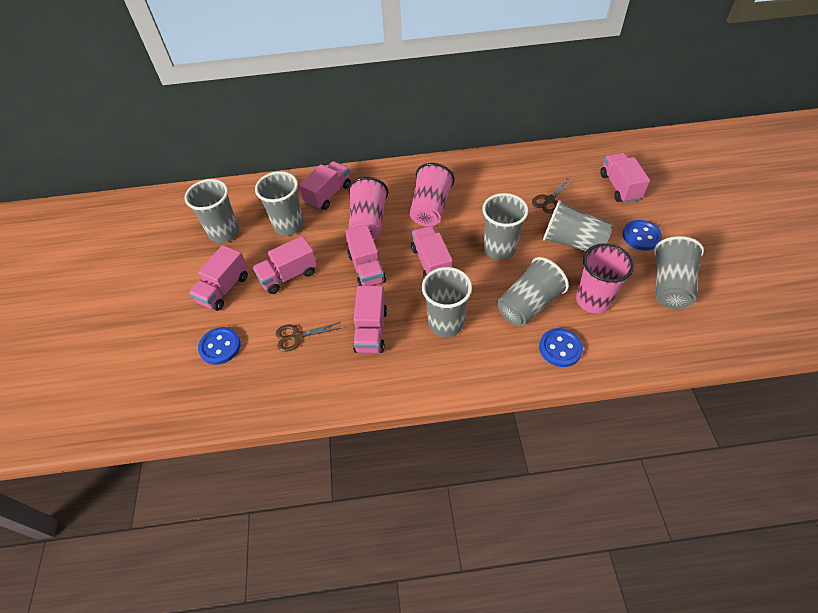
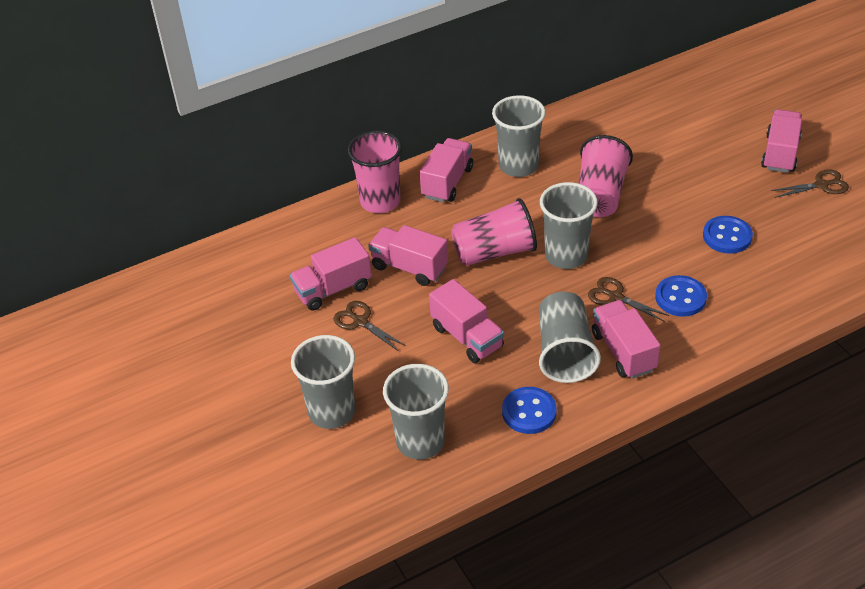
brown scissors: 2 -> 3
grey cup: 7 -> 5
pink truck: 7 -> 6

